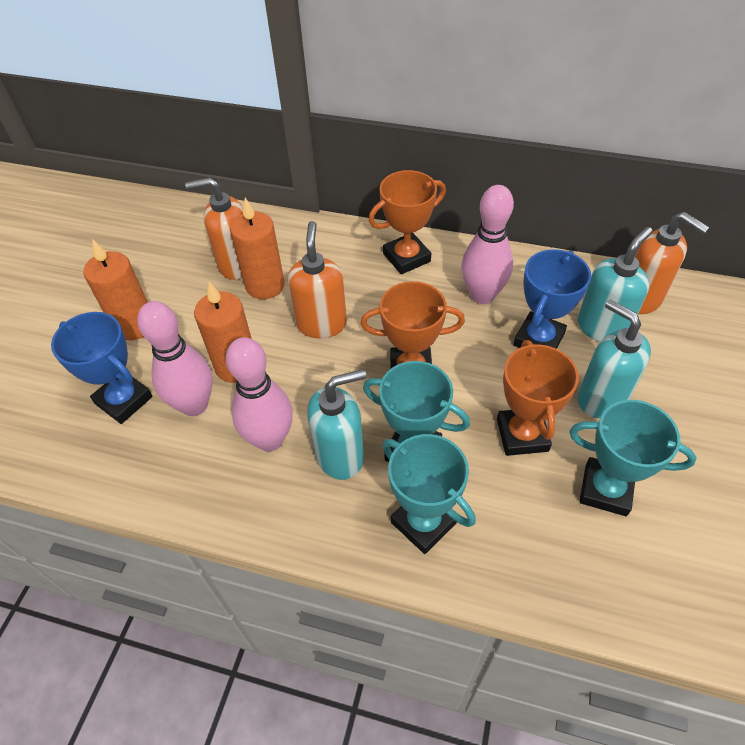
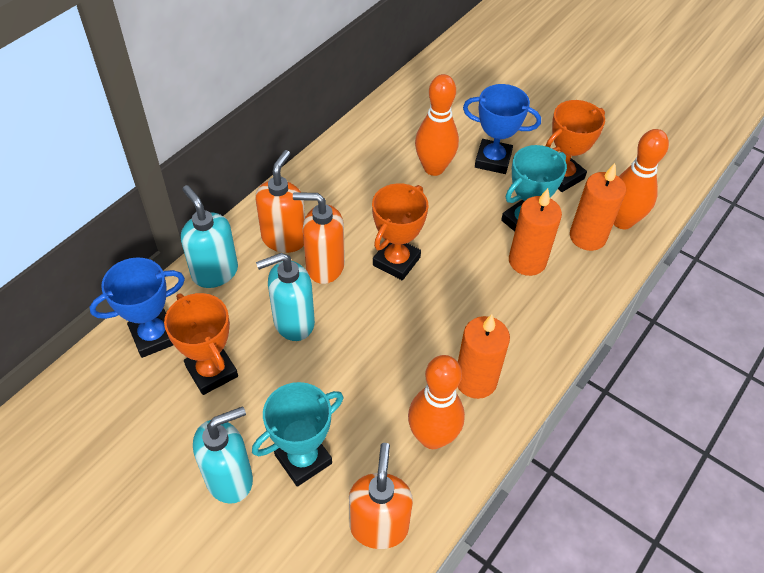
orange bowling pin: 0 -> 3
pink bowling pin: 3 -> 0
turquoise trophy: 3 -> 2

